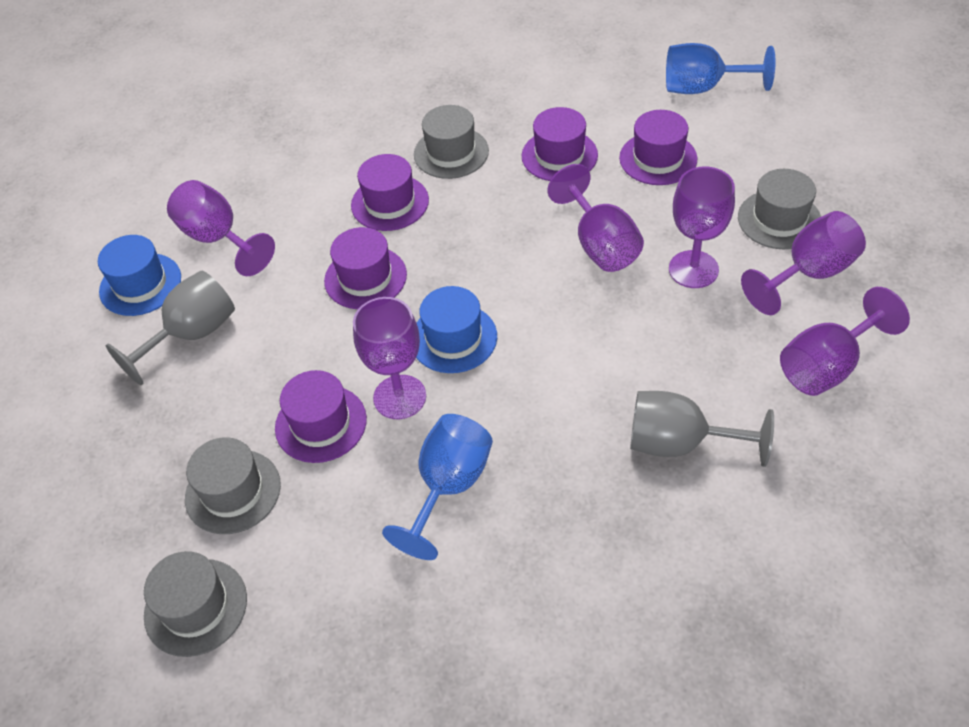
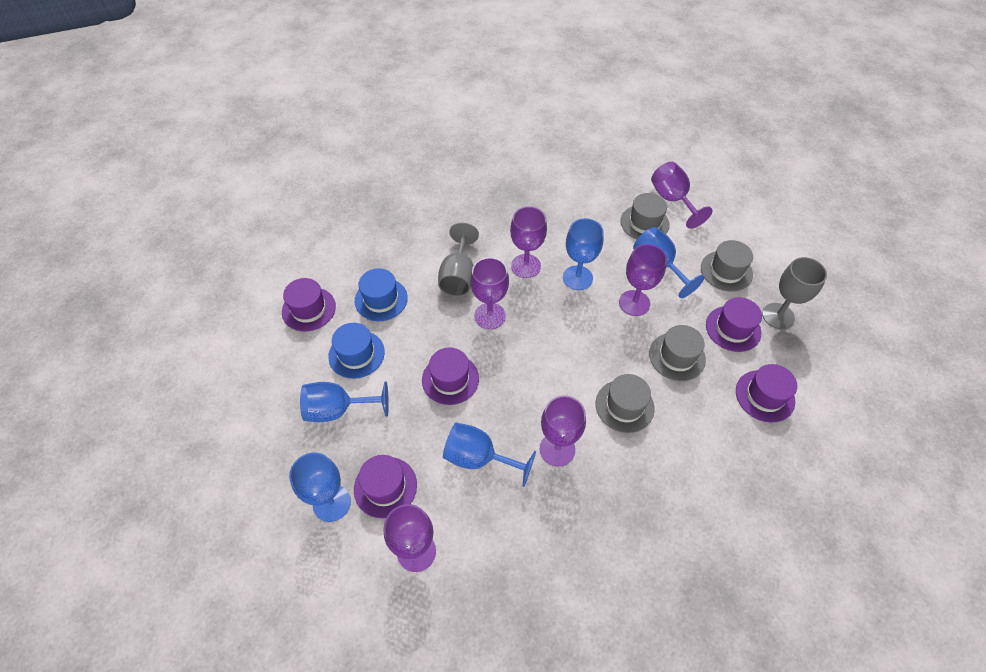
blue goblet: 2 -> 5

